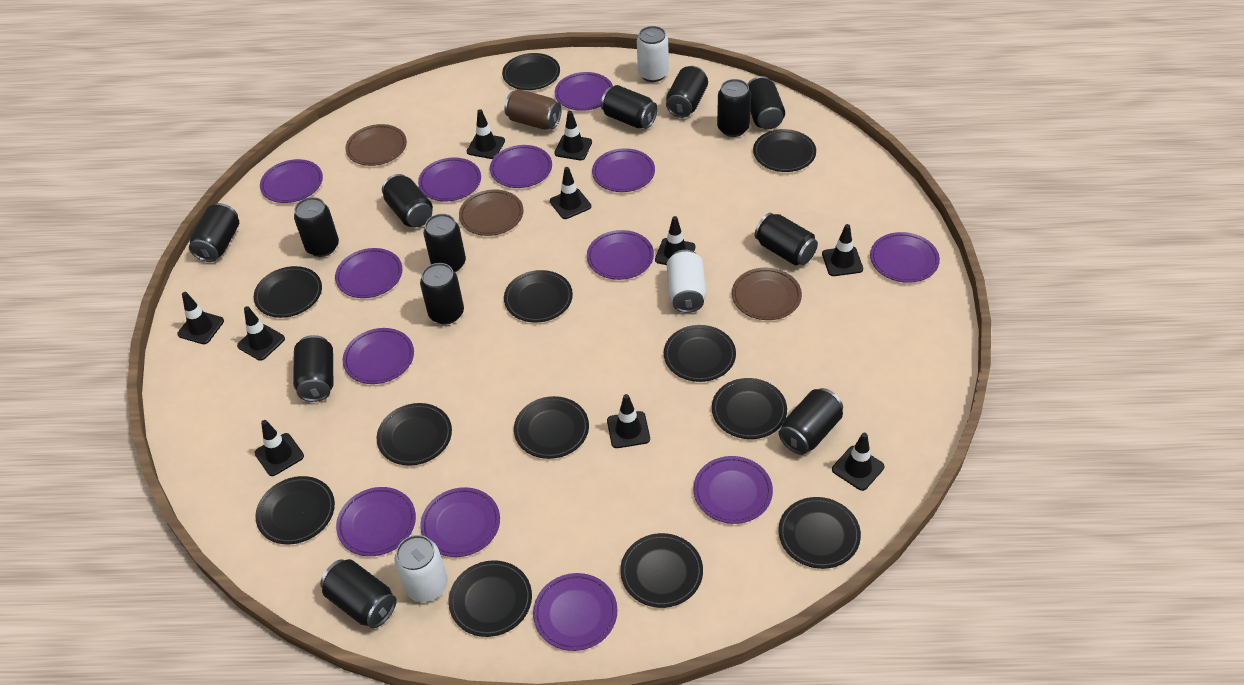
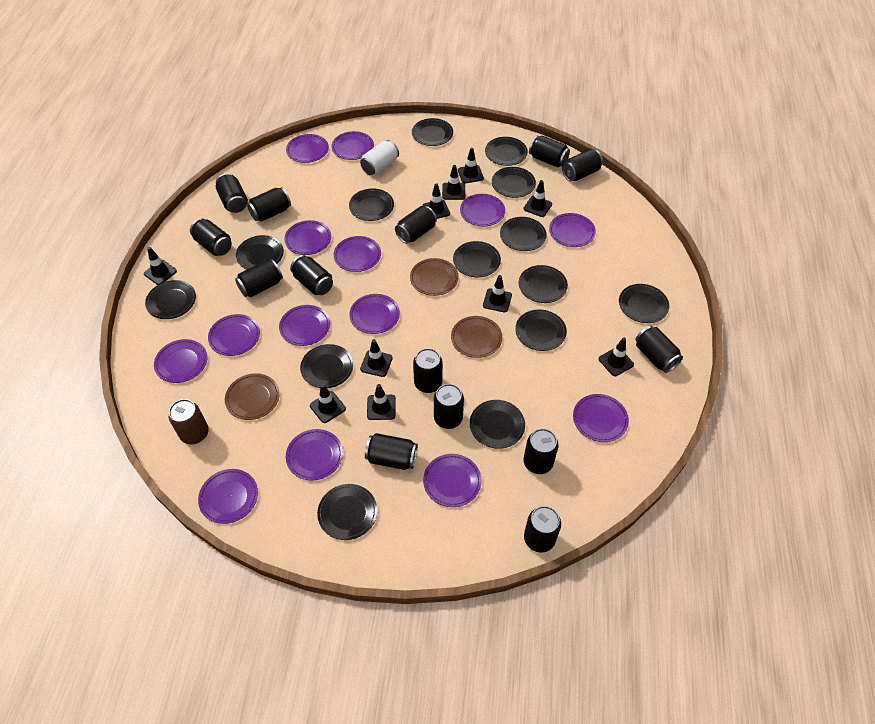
black can: 13 -> 14
black plate: 12 -> 14
purple plate: 13 -> 14
white can: 3 -> 1

